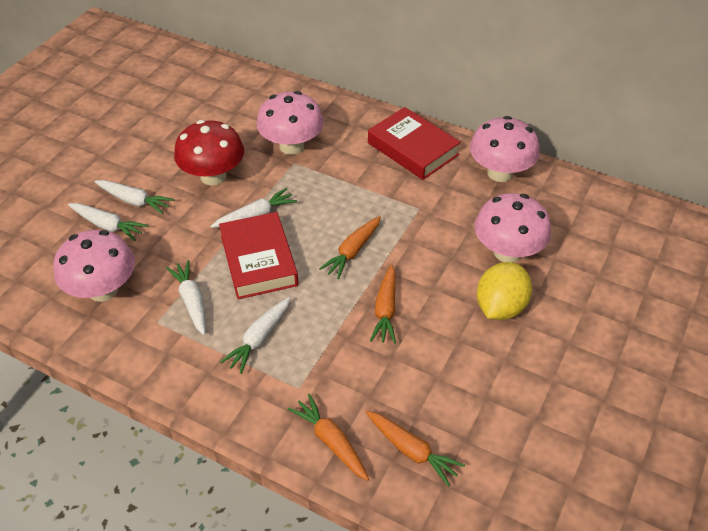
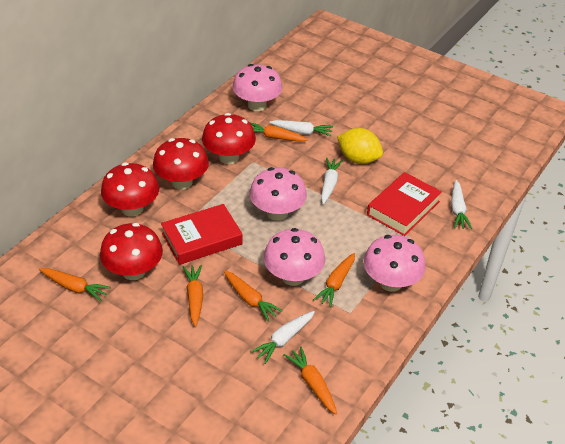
orange carrot: 4 -> 6
red mushroom: 1 -> 4
white carrot: 5 -> 4

